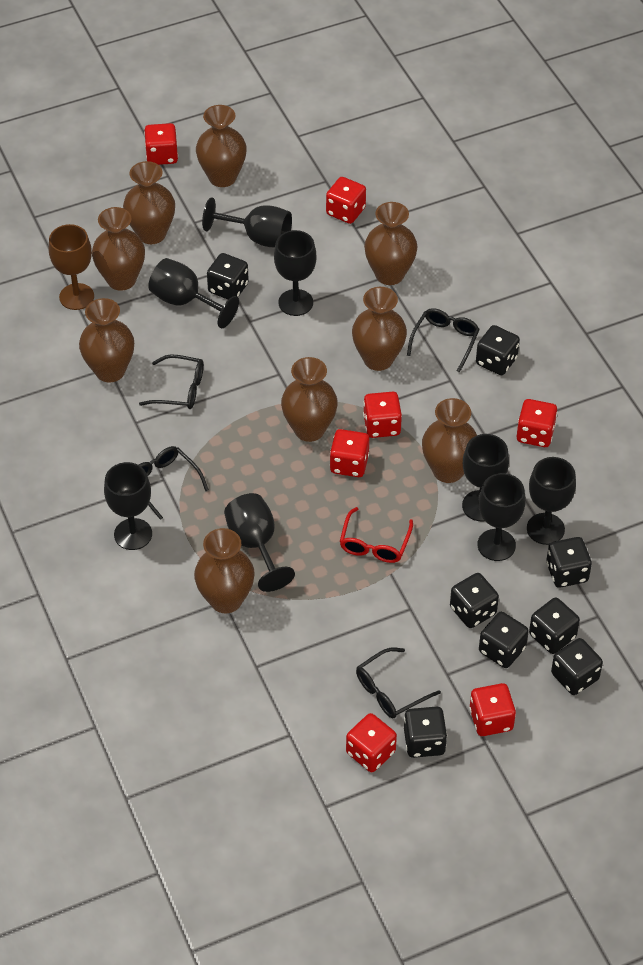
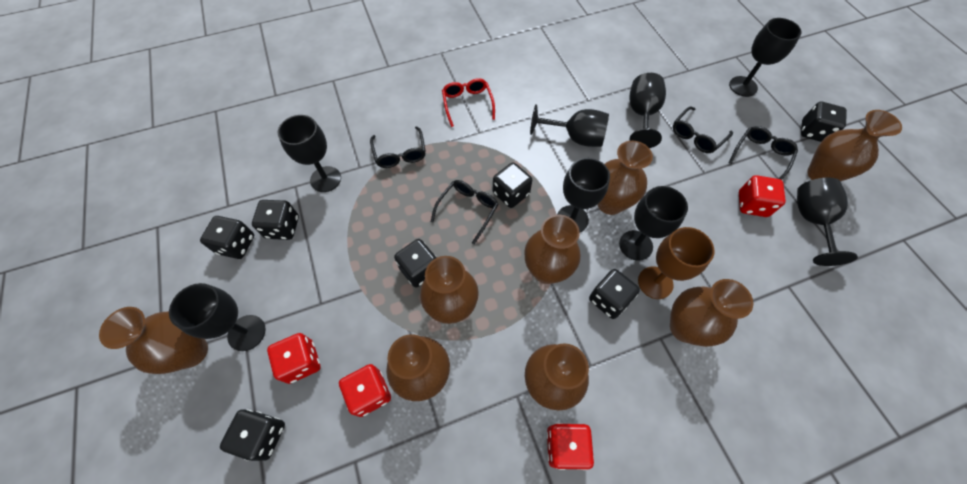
black dice: 8 -> 7
brown vase: 9 -> 8
red dice: 7 -> 4

